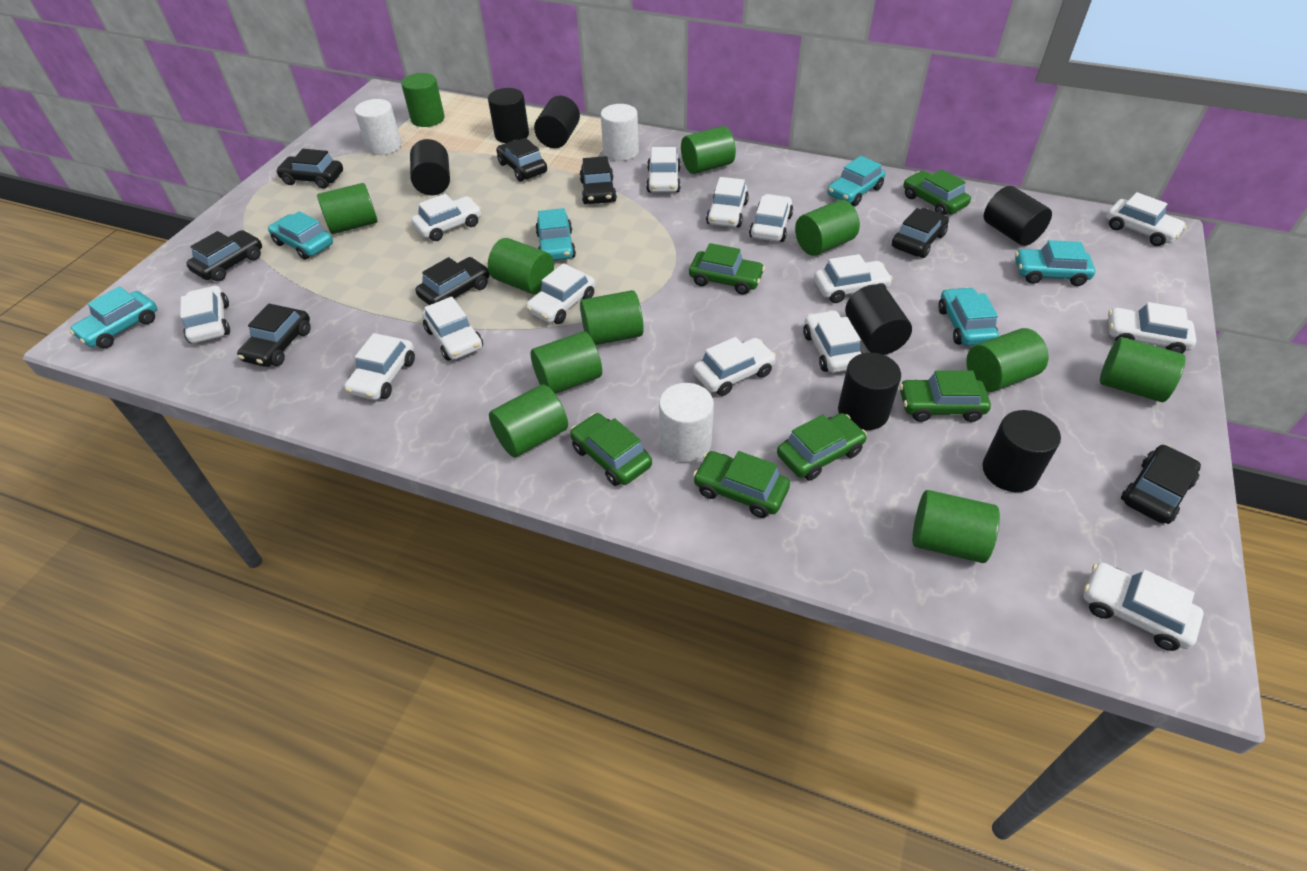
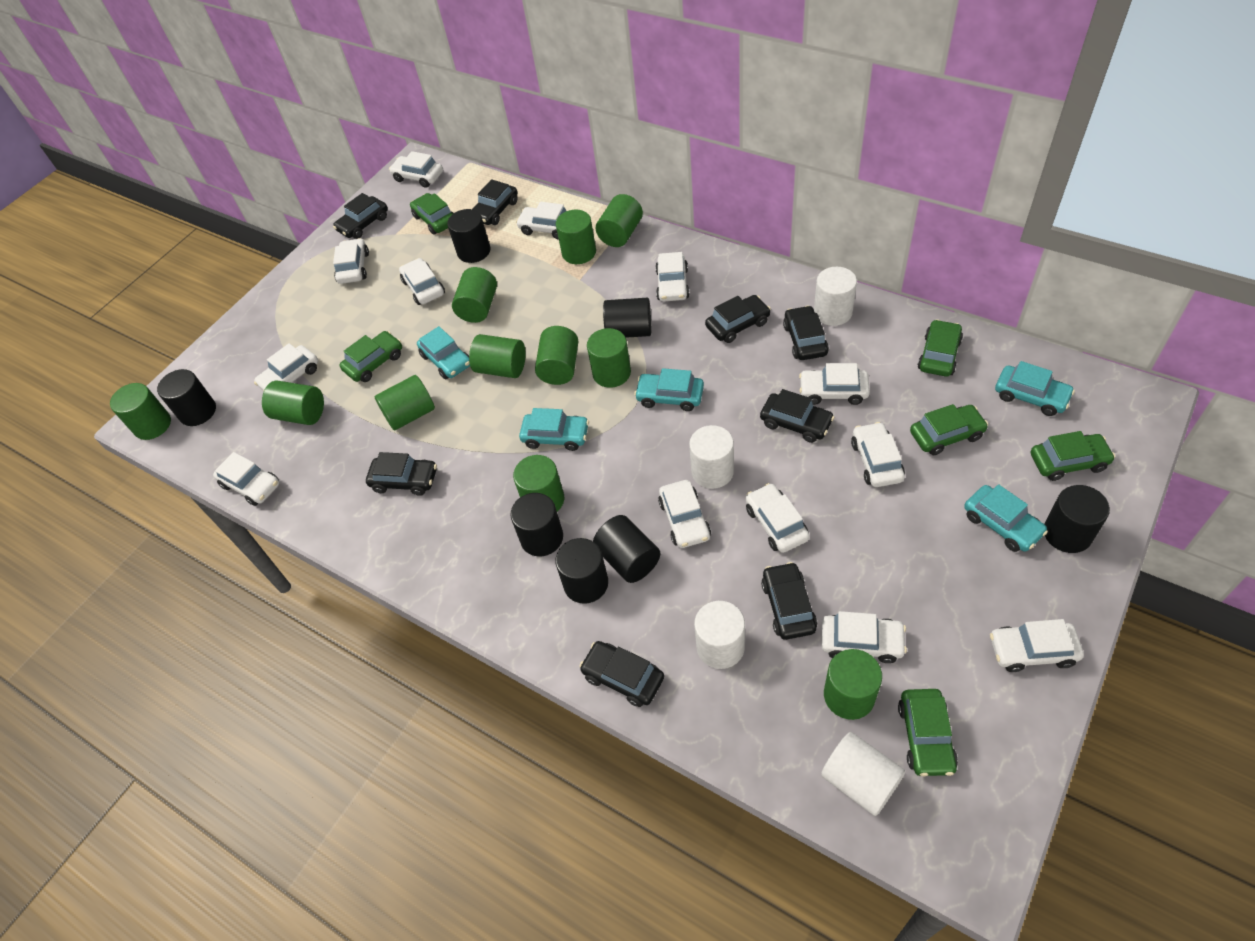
turquoise car: 6 -> 5
white car: 14 -> 13
white cylinder: 3 -> 4

